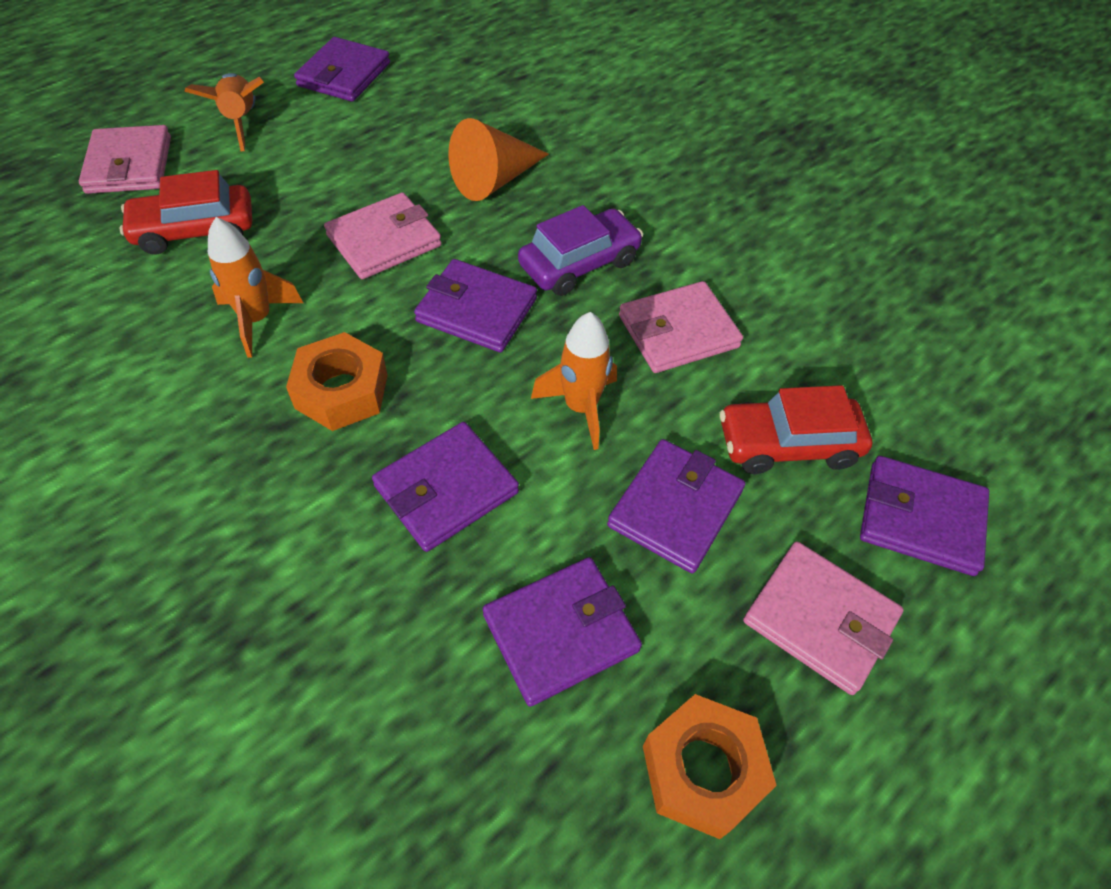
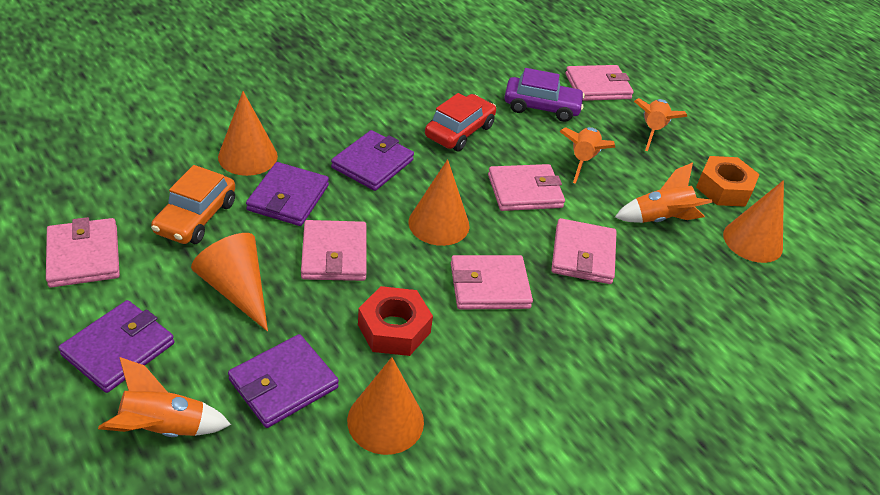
orange car: 0 -> 1
orange cone: 1 -> 5
orange nut: 2 -> 1
orange rocket: 3 -> 4
pink wallet: 4 -> 6
purple wallet: 6 -> 4
red car: 2 -> 1
red nut: 0 -> 1

